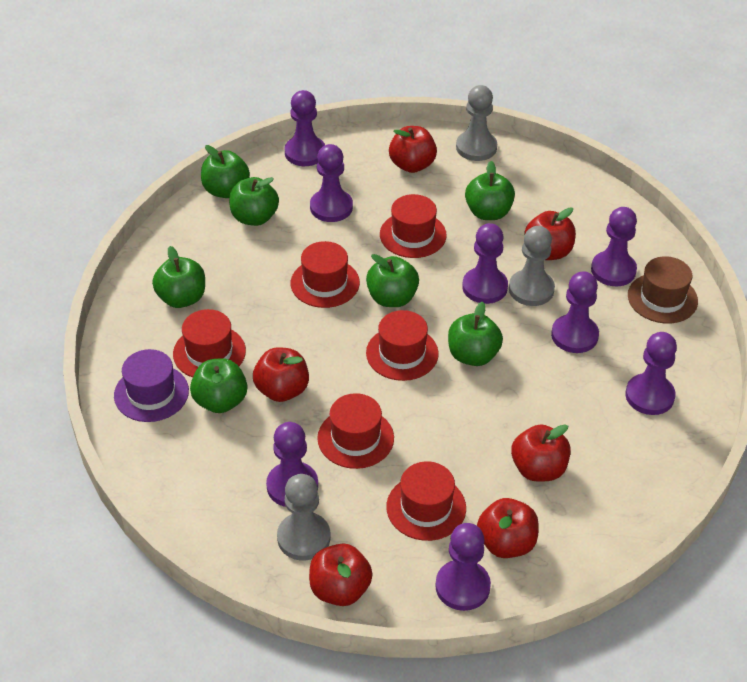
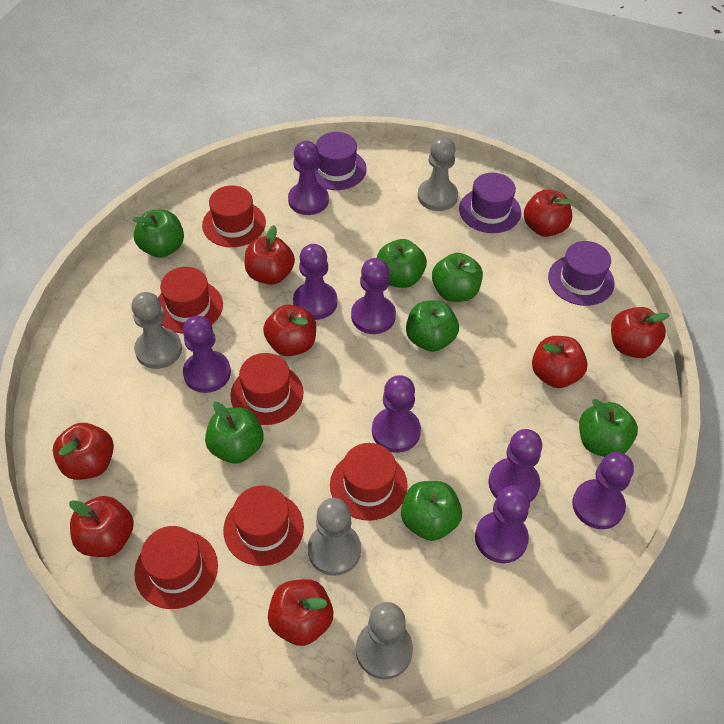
brown hat: 1 -> 0
grey pawn: 3 -> 4
purple hat: 1 -> 3
red apple: 6 -> 8

